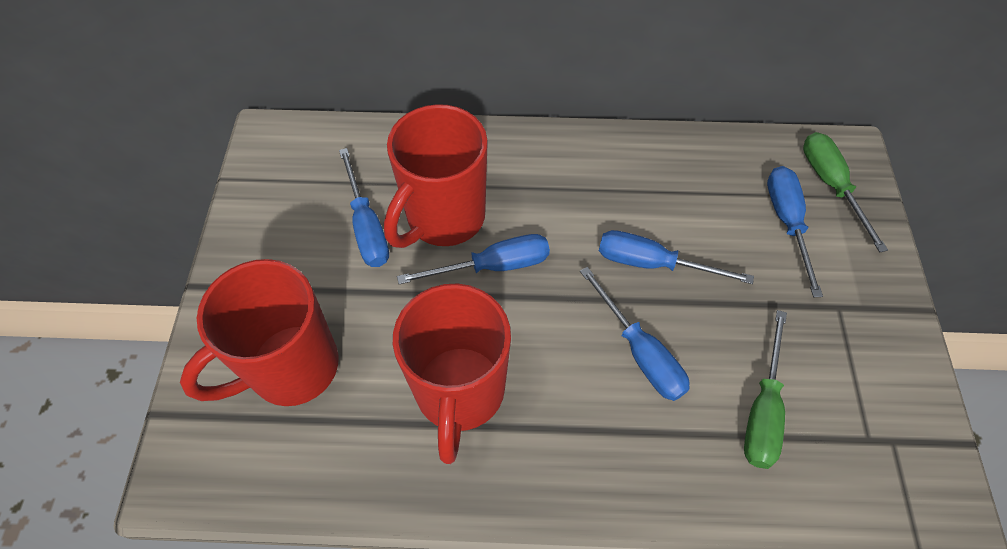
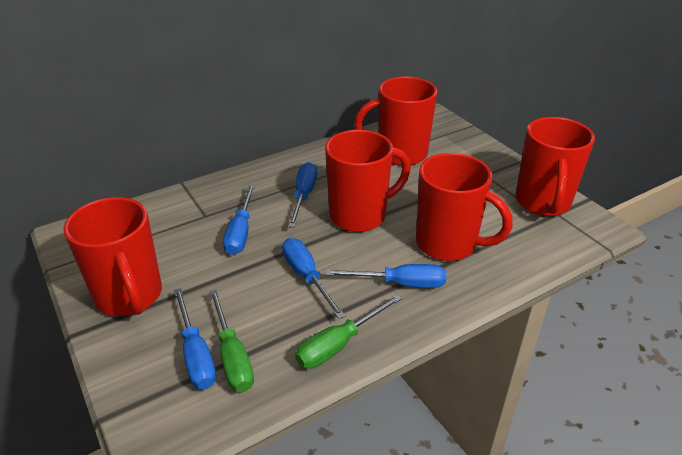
red mug: 3 -> 5

